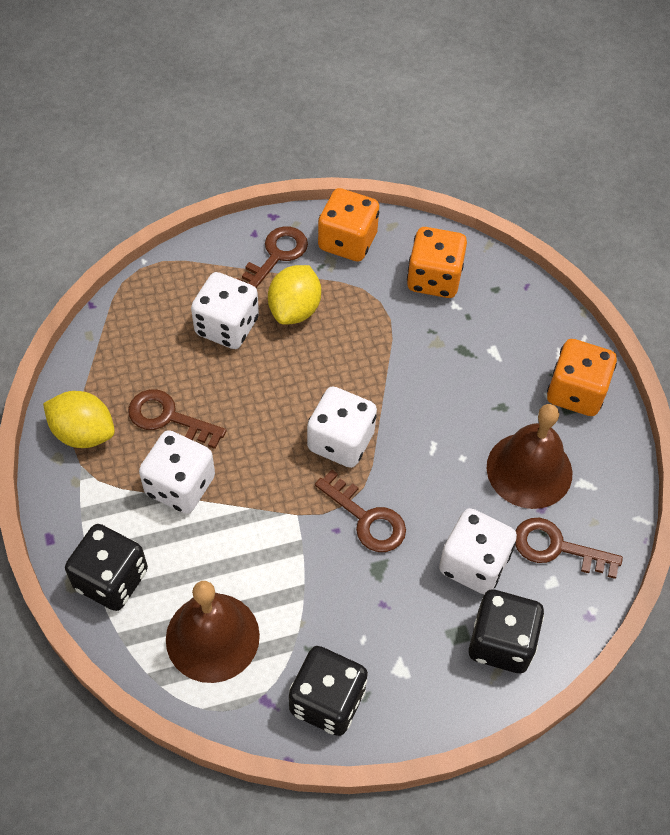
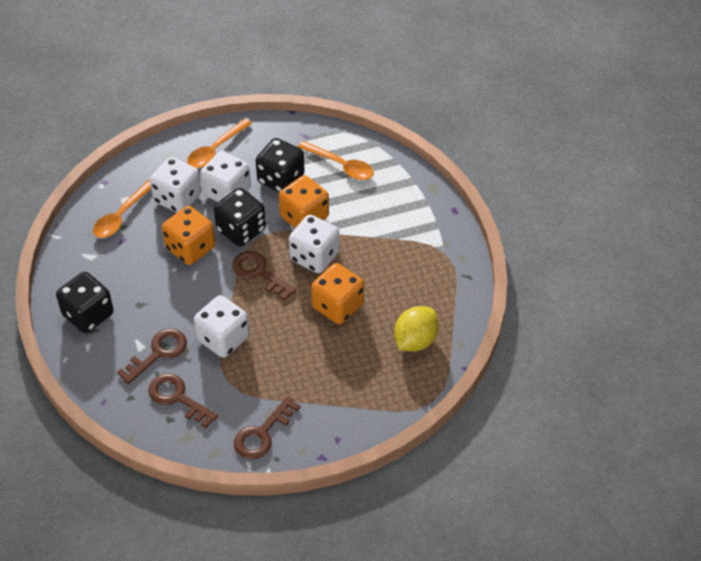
brown bell: 2 -> 0
orange spoon: 0 -> 3
yellow lemon: 2 -> 1

